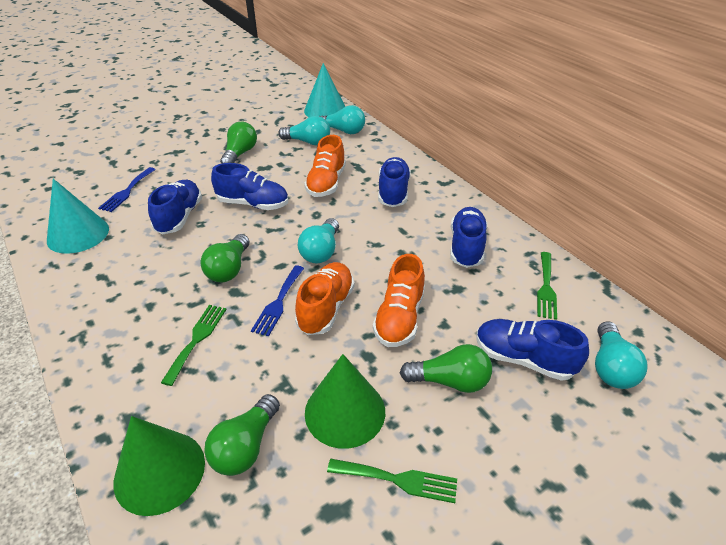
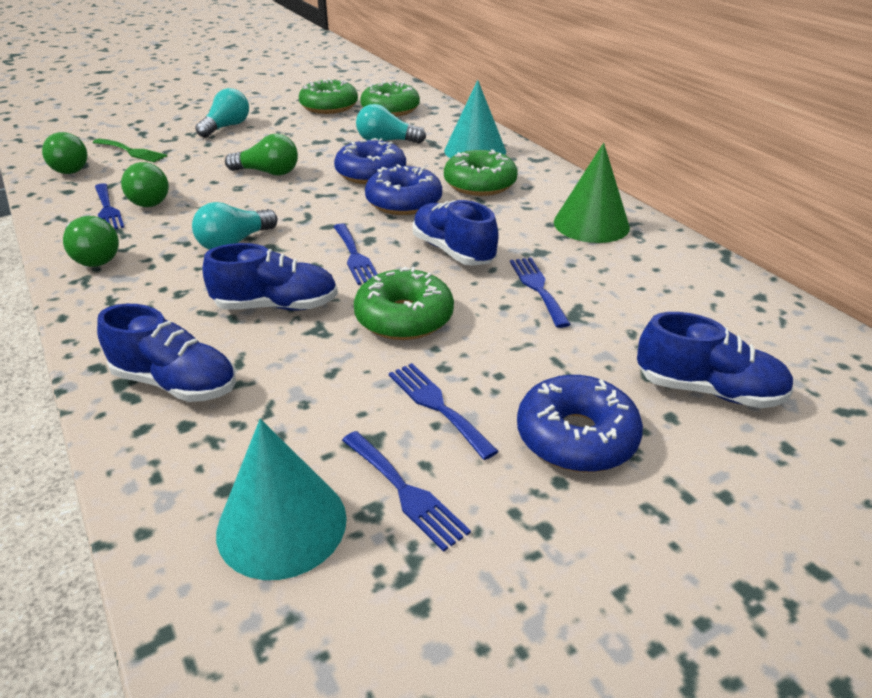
blue donut: 0 -> 3
blue fork: 2 -> 5
blue shoe: 5 -> 4
green cone: 2 -> 1
green donut: 0 -> 4
green fork: 3 -> 1
orange shoe: 3 -> 0
turquoise light bulb: 4 -> 3

